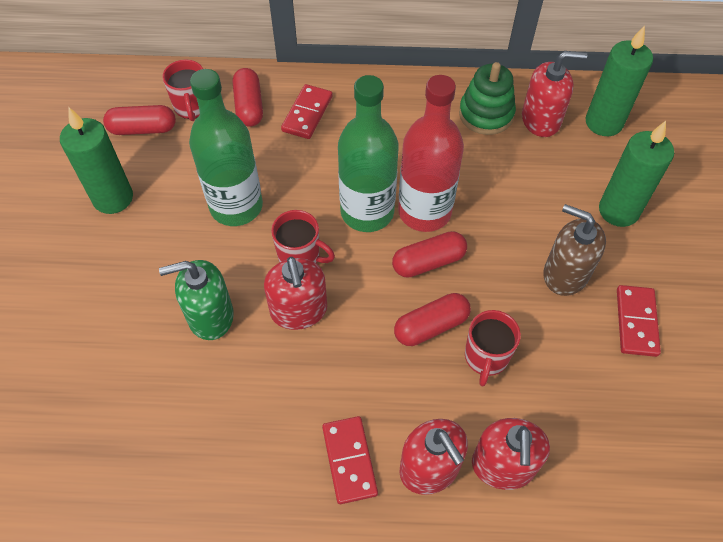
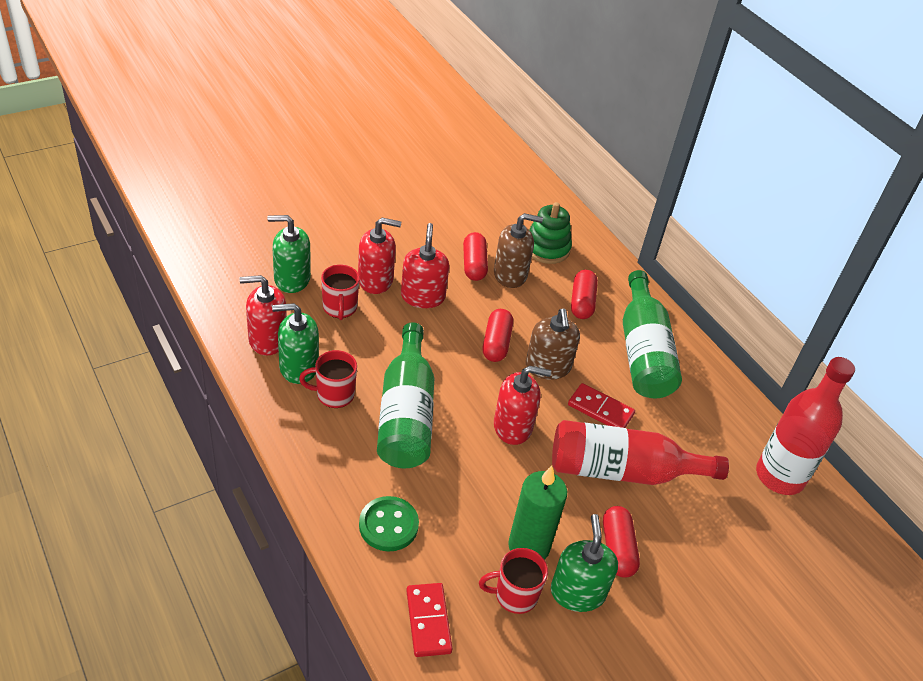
brown soap dispenser: 1 -> 2
green button: 0 -> 1
green candle: 3 -> 1
green soap dispenser: 1 -> 3
red bottle: 1 -> 2
red domino: 3 -> 2

